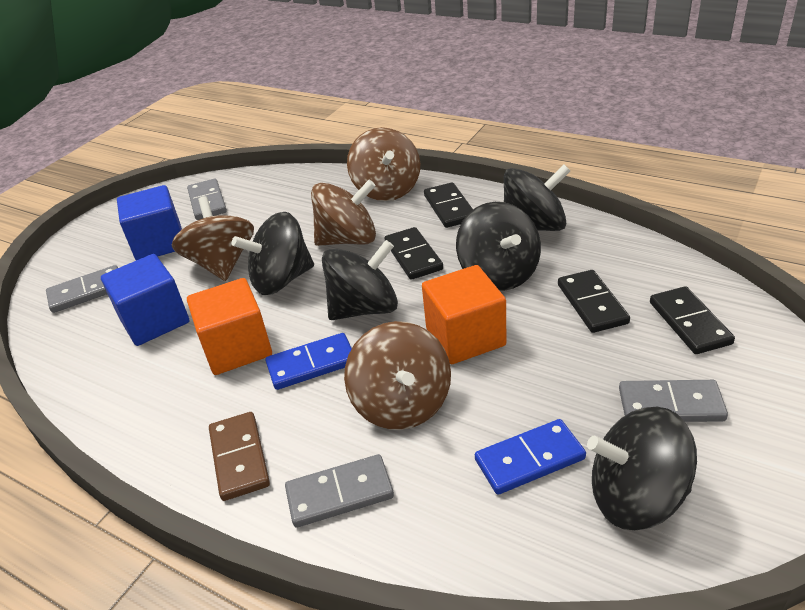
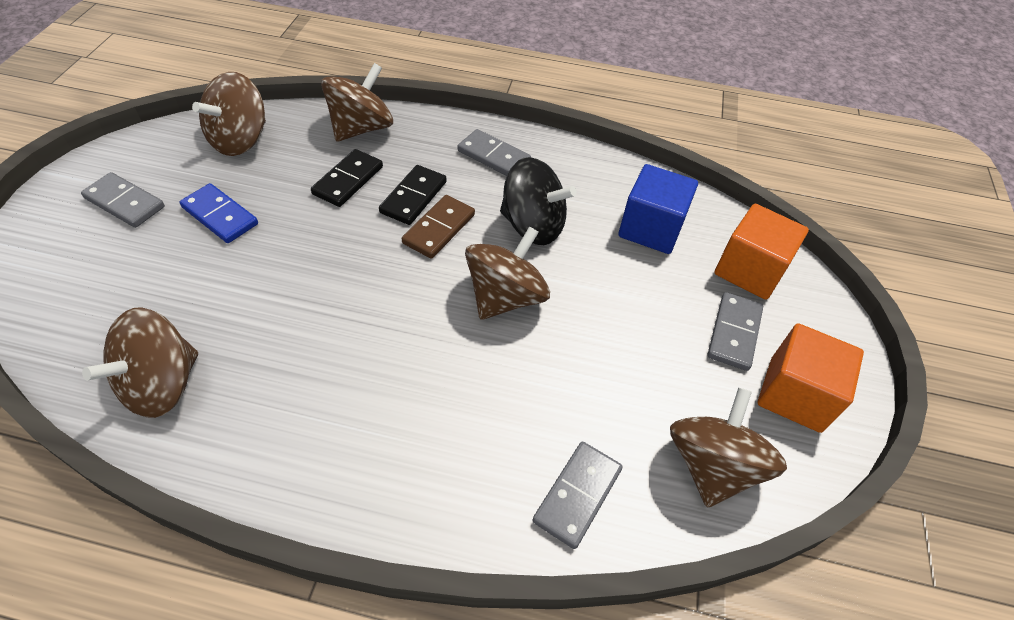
black domino: 4 -> 2
black spinning top: 5 -> 1
blue cube: 2 -> 1
blue domino: 2 -> 1
brown spinning top: 4 -> 5

